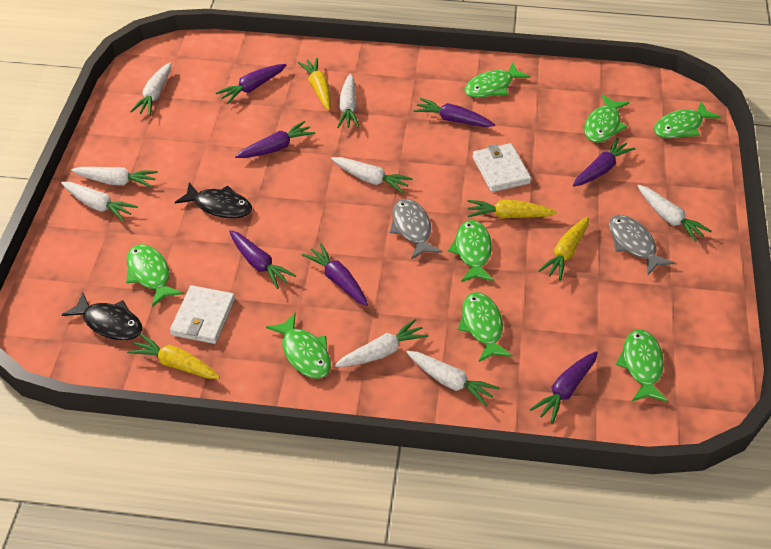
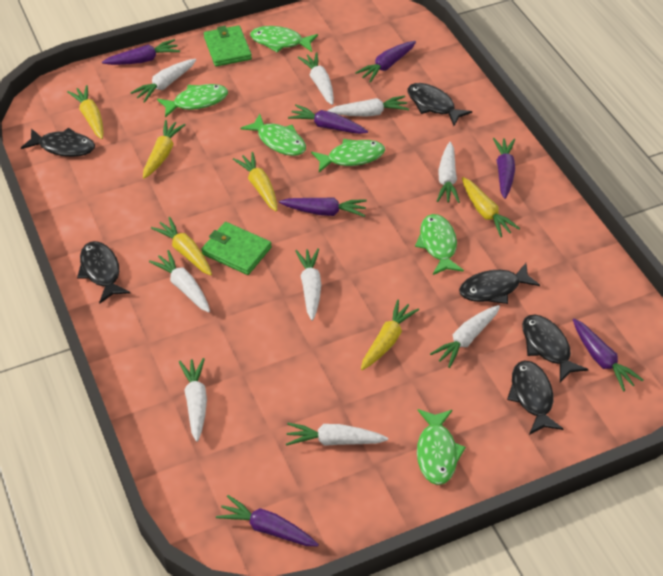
black fish: 2 -> 6
green fish: 8 -> 6
green wallet: 0 -> 2
grey fish: 2 -> 0
white carrot: 8 -> 9
white wallet: 2 -> 0
yellow carrot: 4 -> 6

